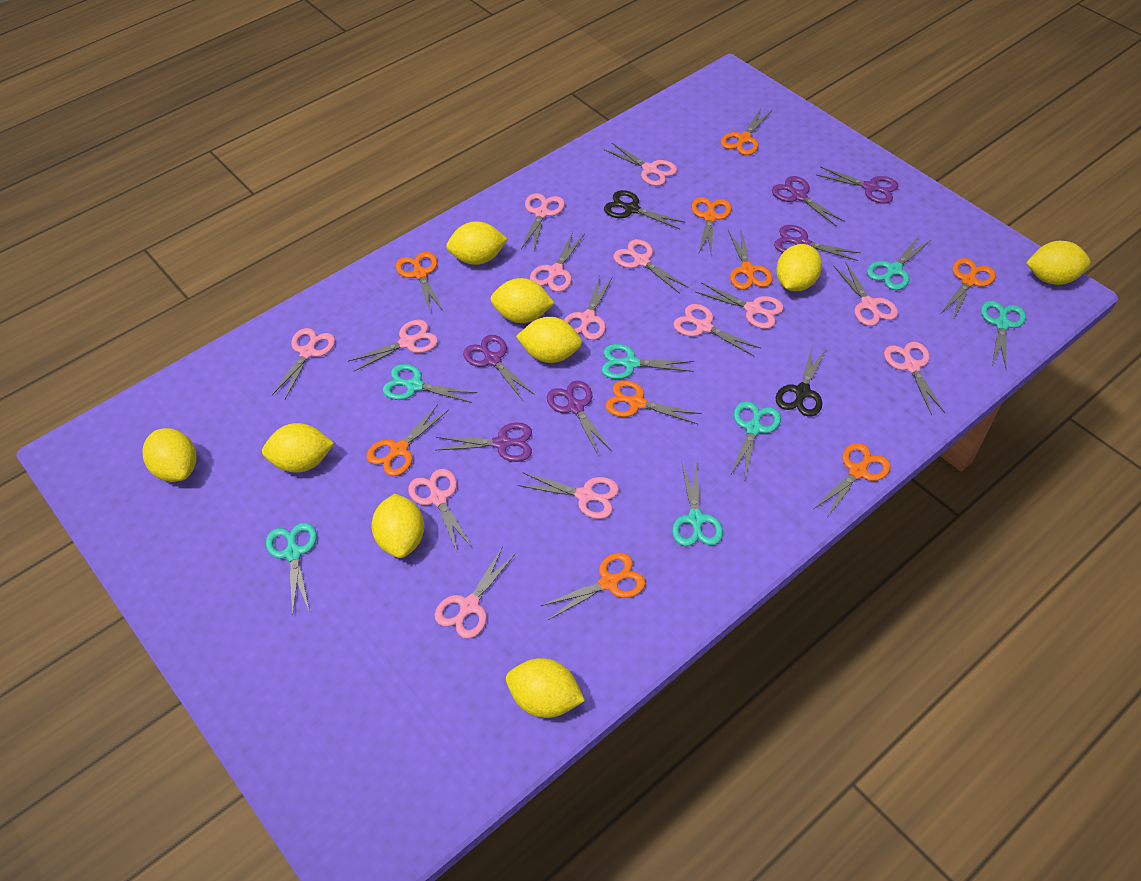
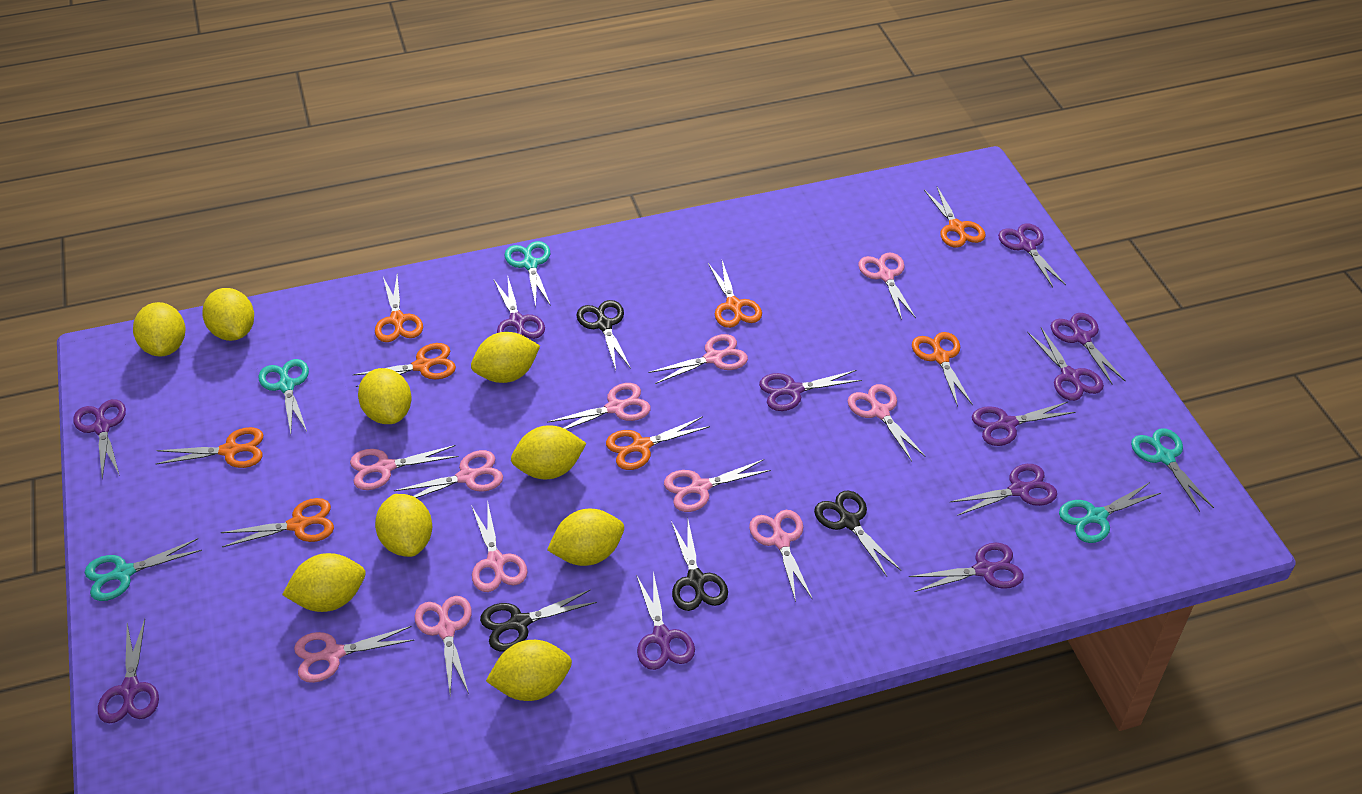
black scissors: 2 -> 4
orange scissors: 9 -> 8
pink scissors: 14 -> 11
purple scissors: 6 -> 11
turquoise scissors: 7 -> 5

